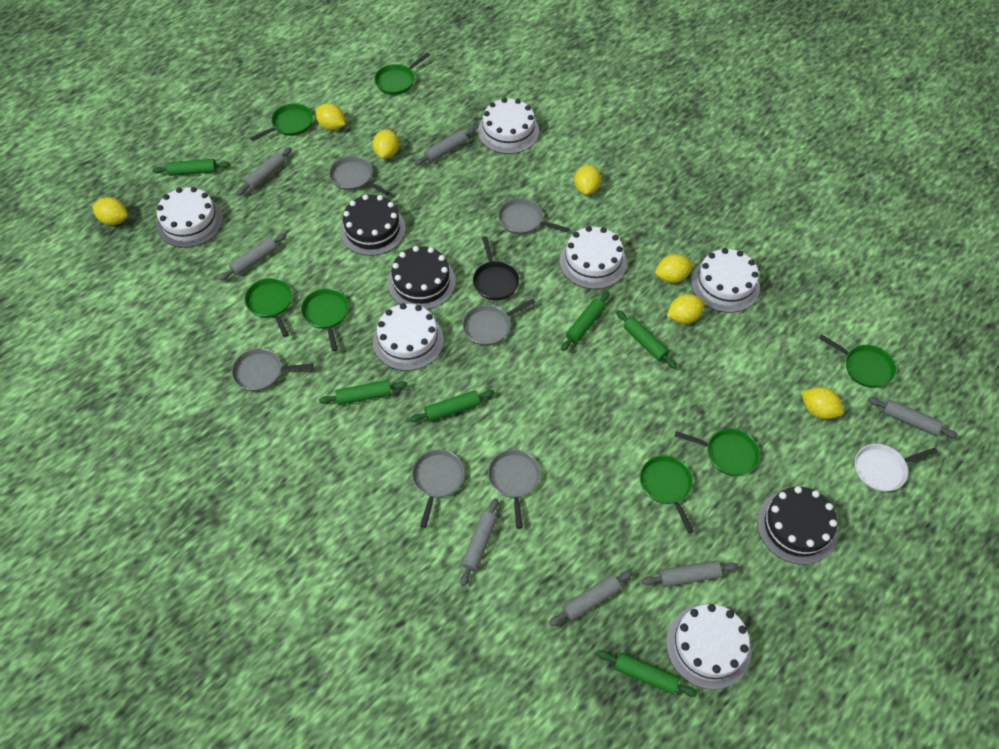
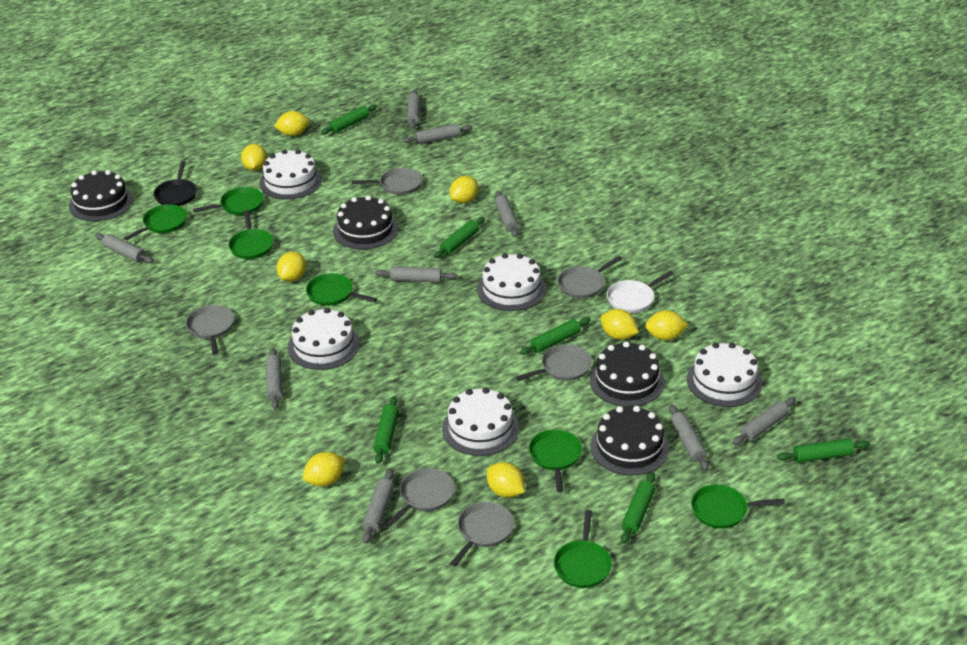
black cake: 3 -> 4
grey rolling pin: 7 -> 9
white cake: 6 -> 5
yellow lemon: 7 -> 8

